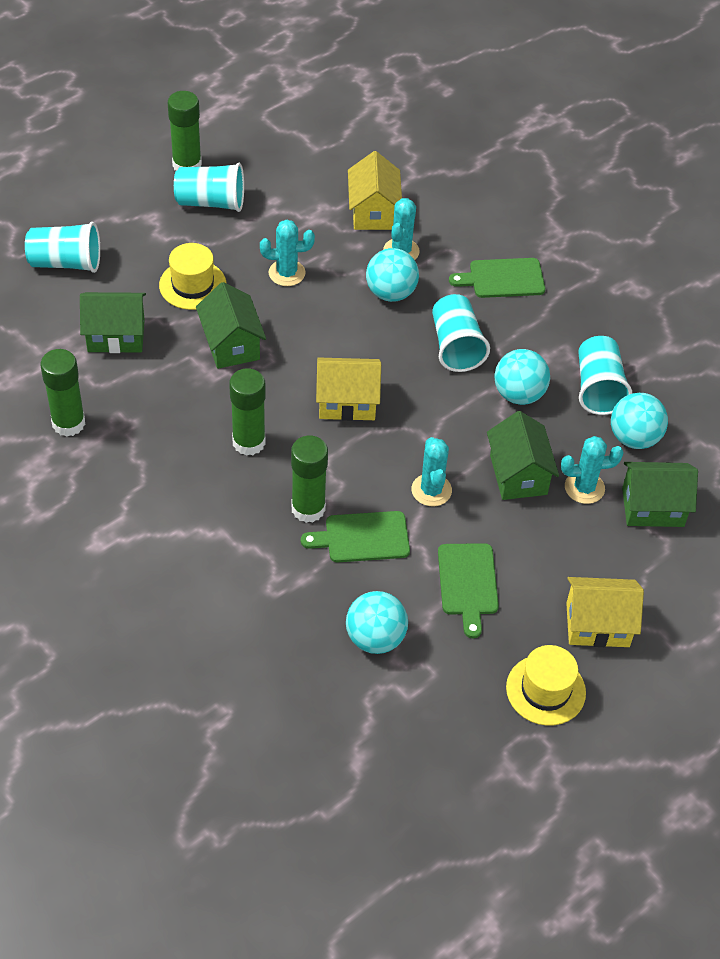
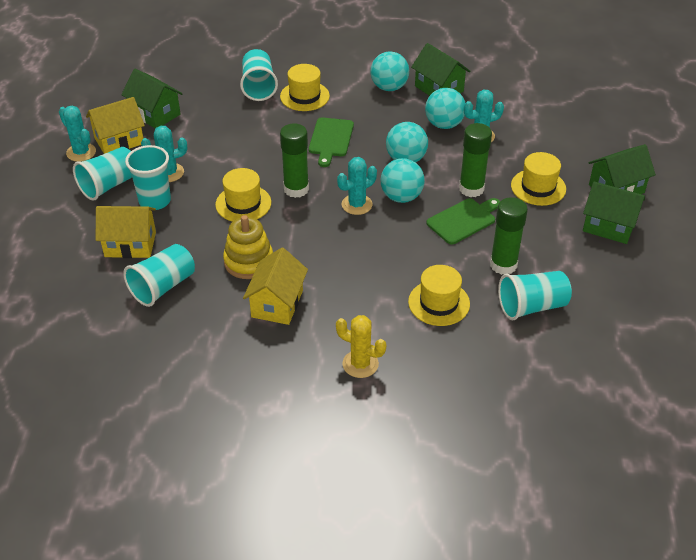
green cutting board: 3 -> 2
green glue stick: 4 -> 3
turquoise cup: 4 -> 5
yellow cactus: 0 -> 1
yellow hat: 2 -> 4
yellow stacking toy: 0 -> 1

